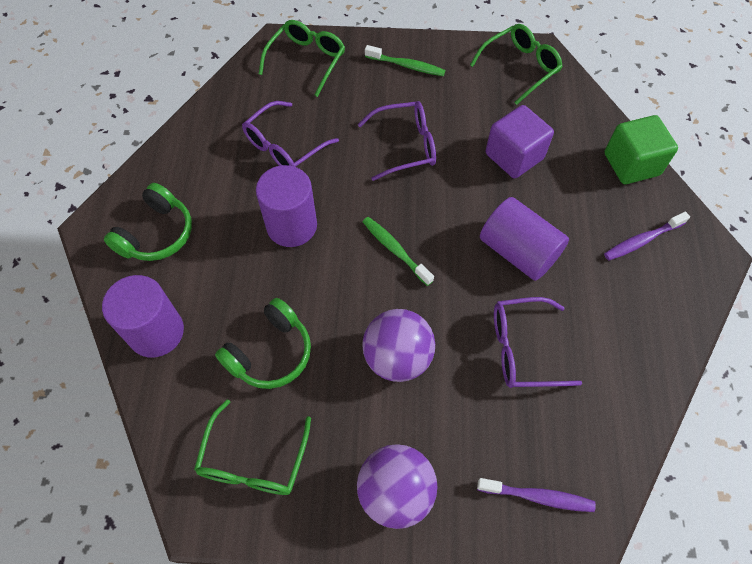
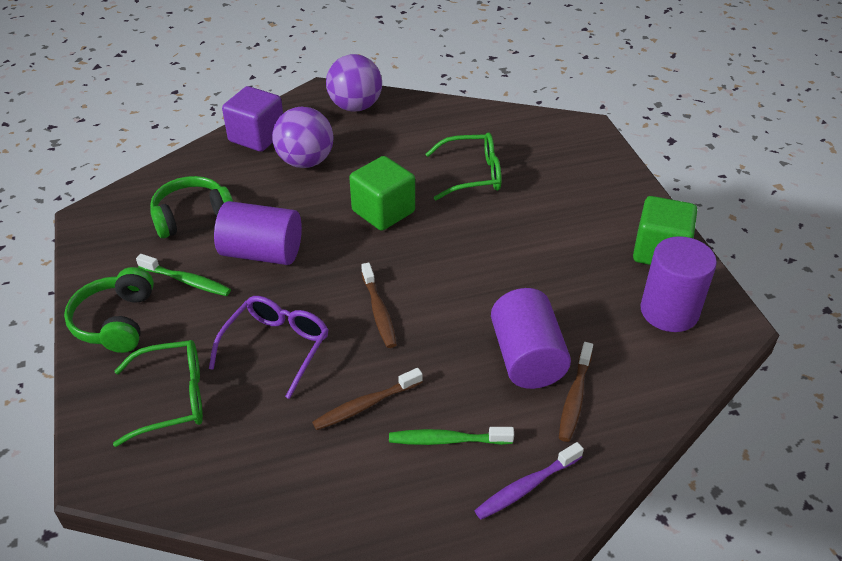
brown toothbrush: 0 -> 3
green cube: 1 -> 2
green glasses: 3 -> 2
purple glasses: 3 -> 1
purple toothbrush: 2 -> 1

